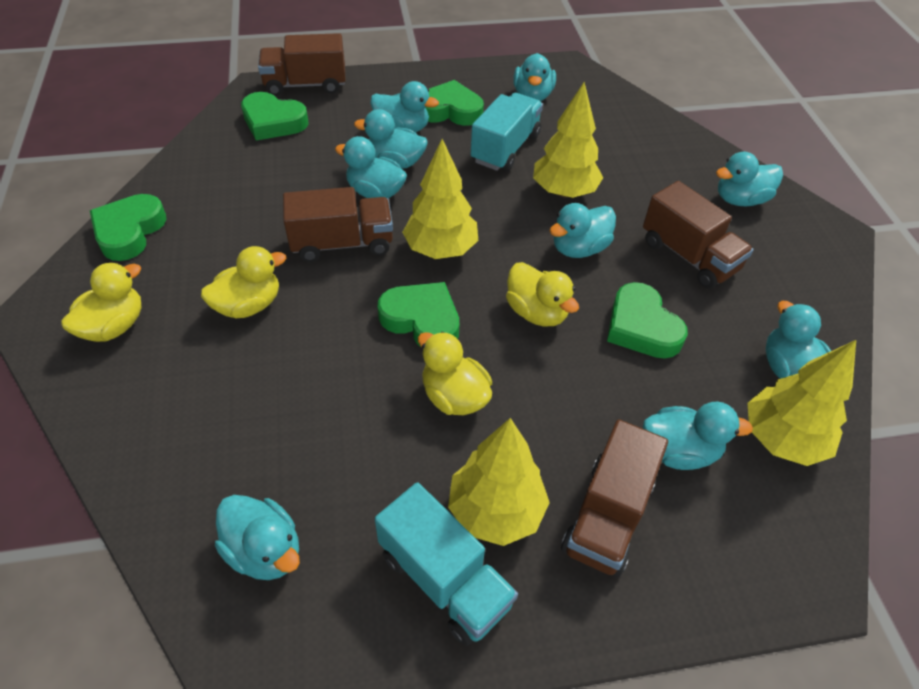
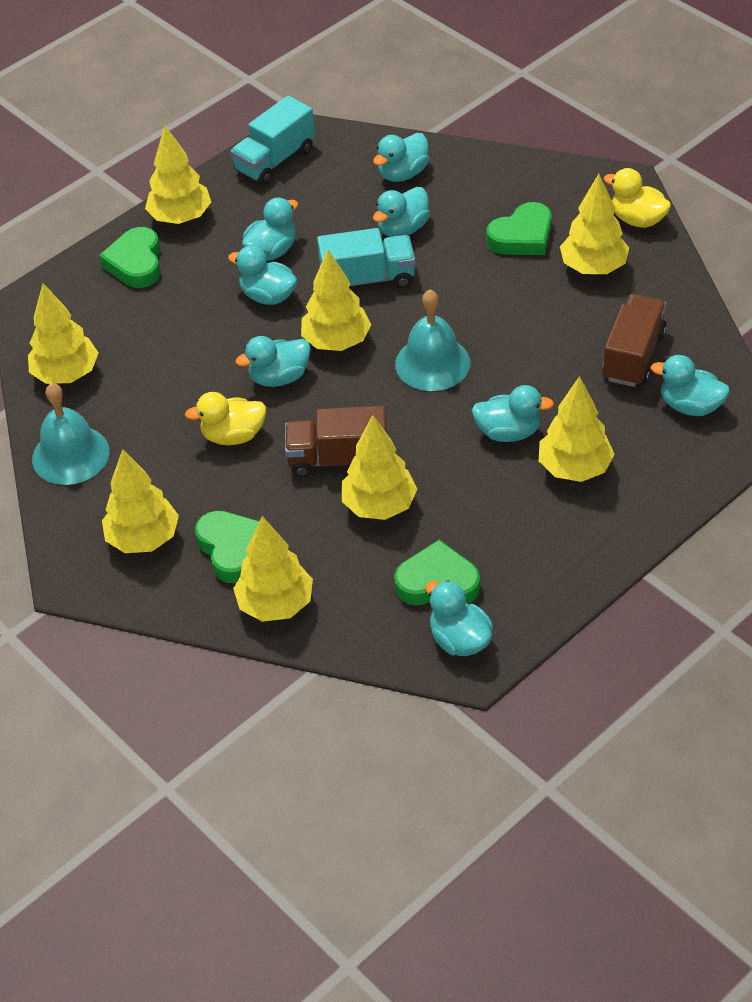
brown truck: 4 -> 2
green heart: 5 -> 4
turquoise bell: 0 -> 2
turquoise duck: 9 -> 8
yellow duck: 4 -> 2
yellow tree: 4 -> 8

